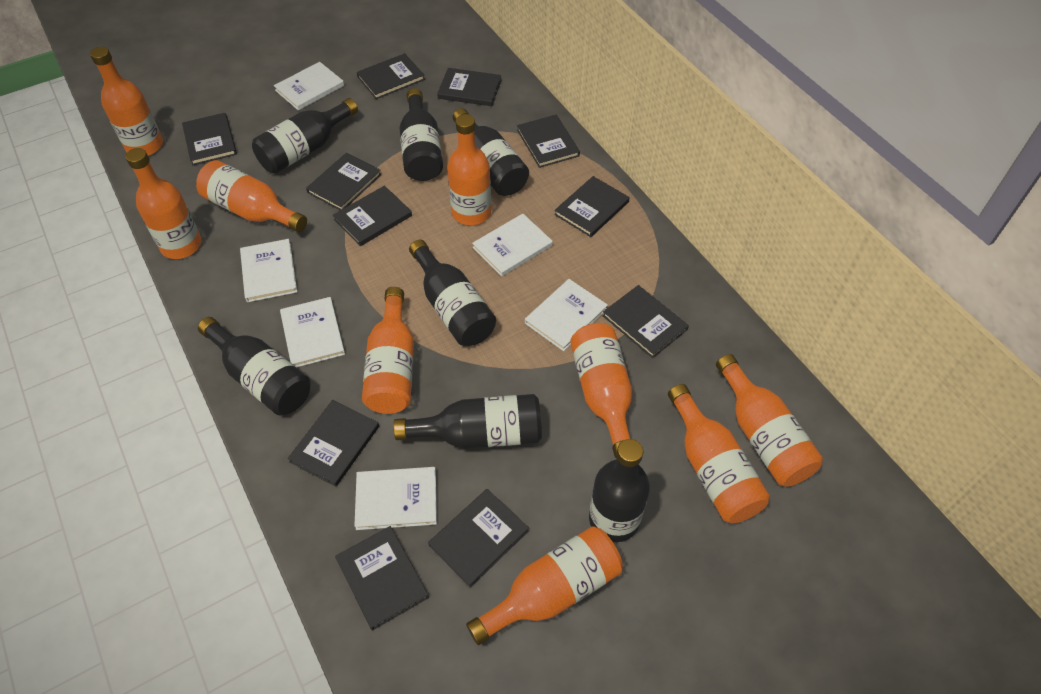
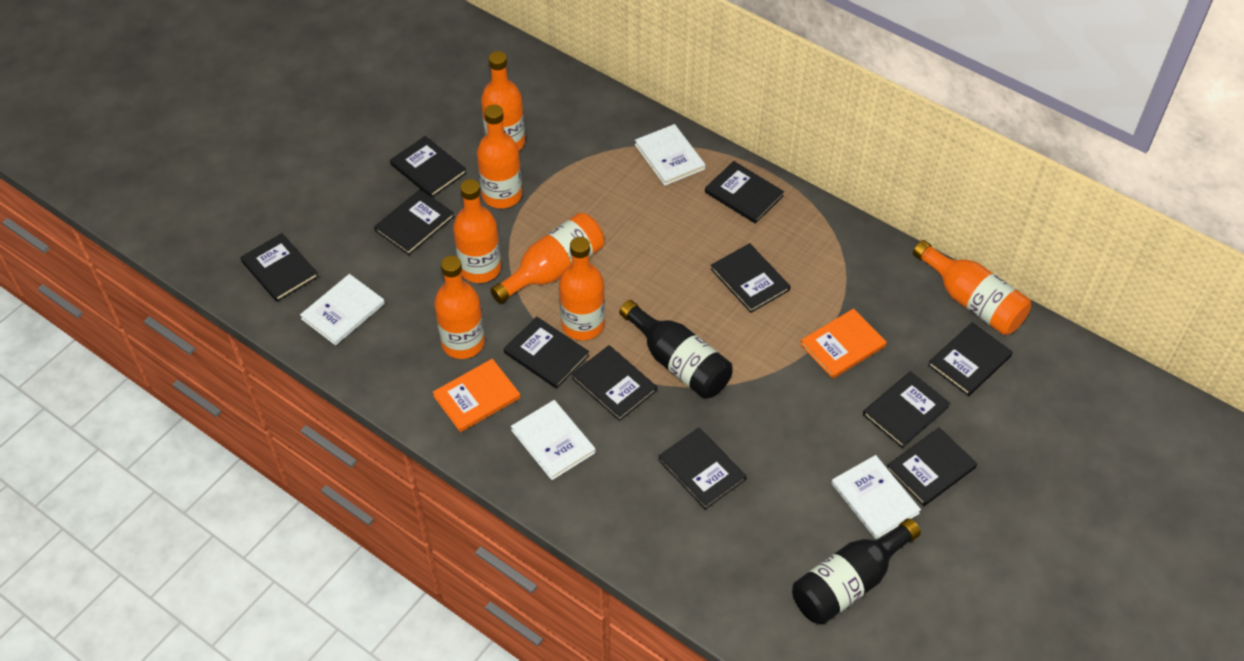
black bottle: 7 -> 2
orange book: 0 -> 2
orange bottle: 9 -> 7
white book: 6 -> 4

